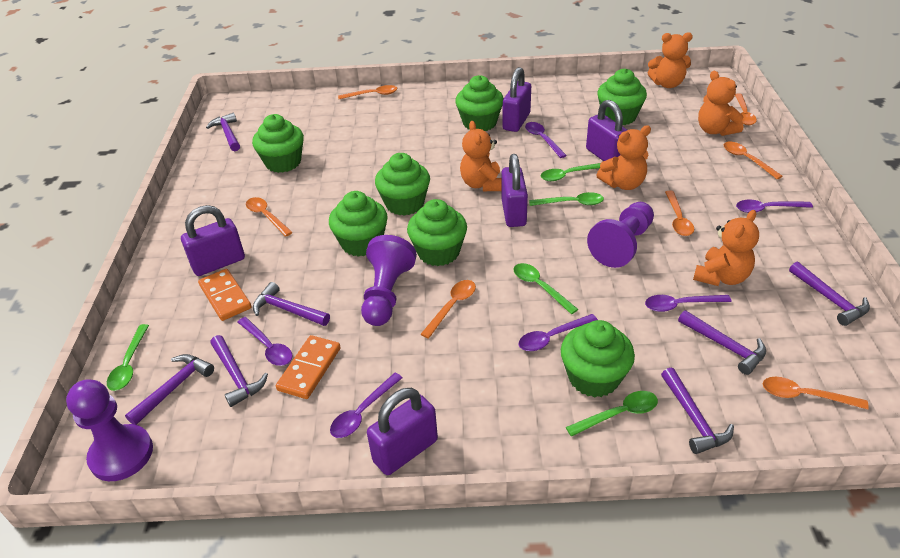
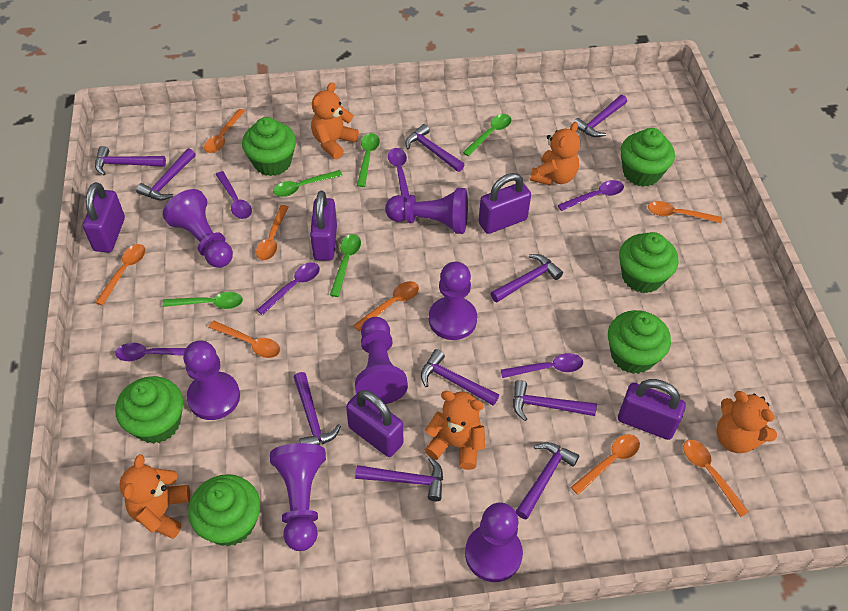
green cupcake: 7 -> 6
orange domino: 2 -> 0
orange spoon: 7 -> 8
purple hammer: 7 -> 10
purple pawn: 3 -> 7

